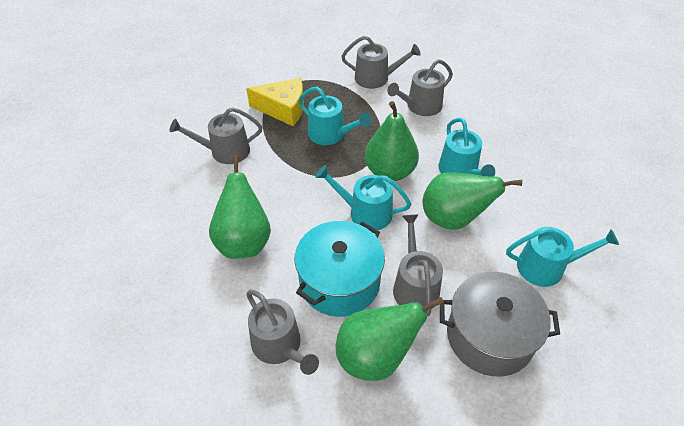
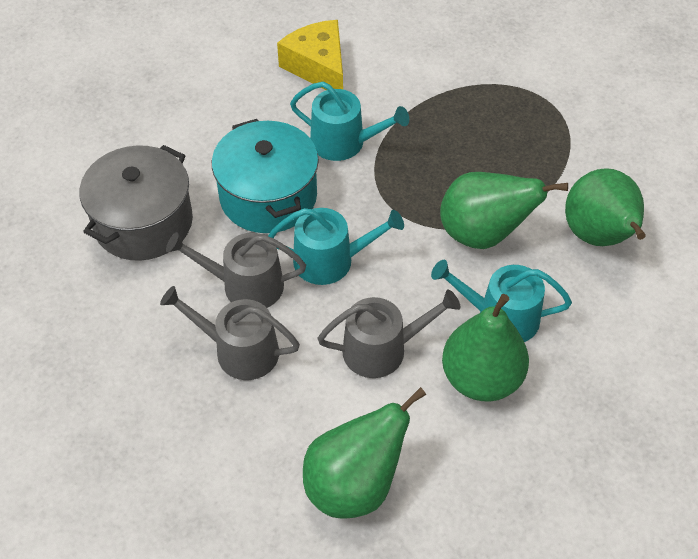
grey watering can: 5 -> 3
turquoise watering can: 4 -> 3

